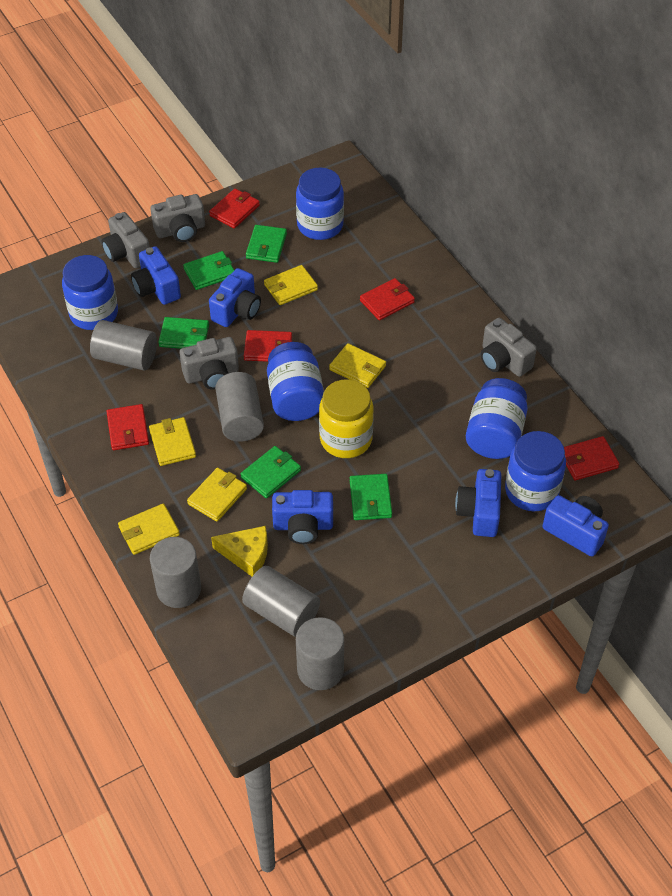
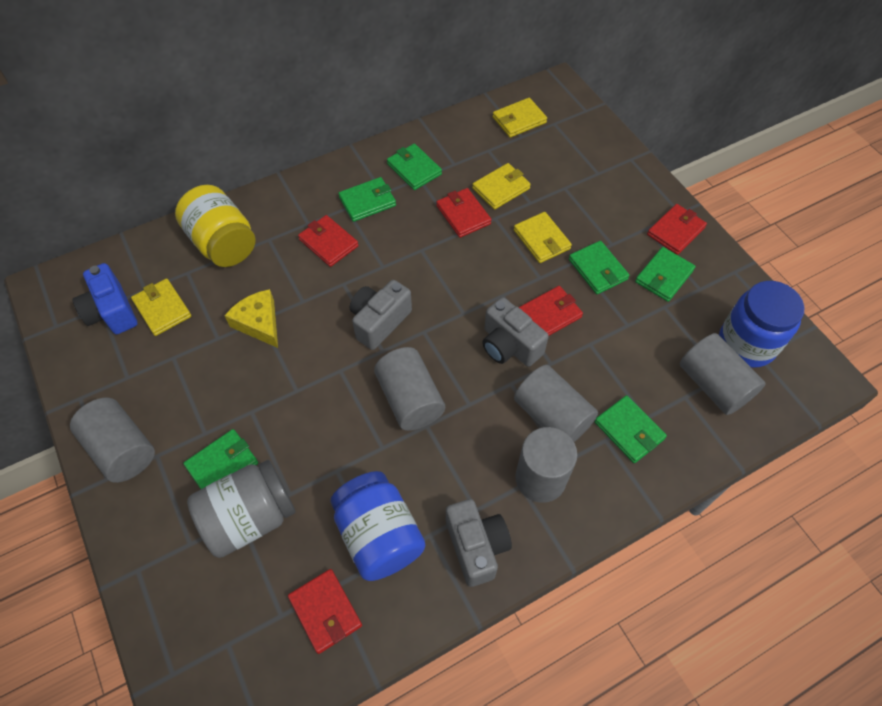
blue camera: 5 -> 1
blue jar: 5 -> 2
green wallet: 5 -> 6
grey camera: 4 -> 3
grey jar: 0 -> 1
yellow wallet: 5 -> 4

